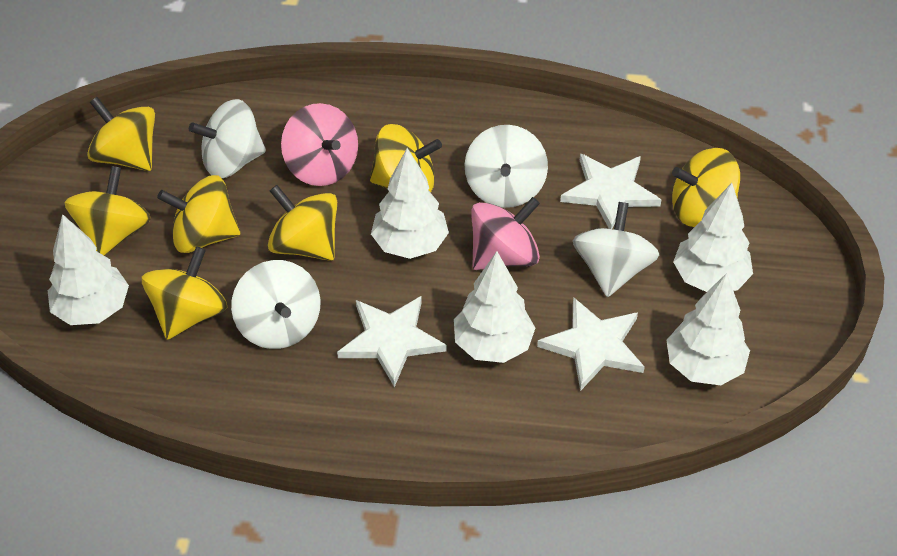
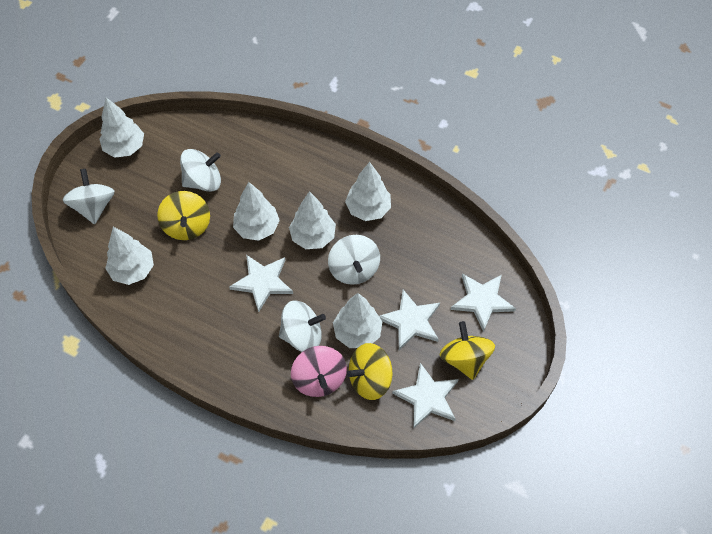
pink spinning top: 2 -> 1
white star: 3 -> 4
white tree: 5 -> 6
yellow spinning top: 7 -> 3

